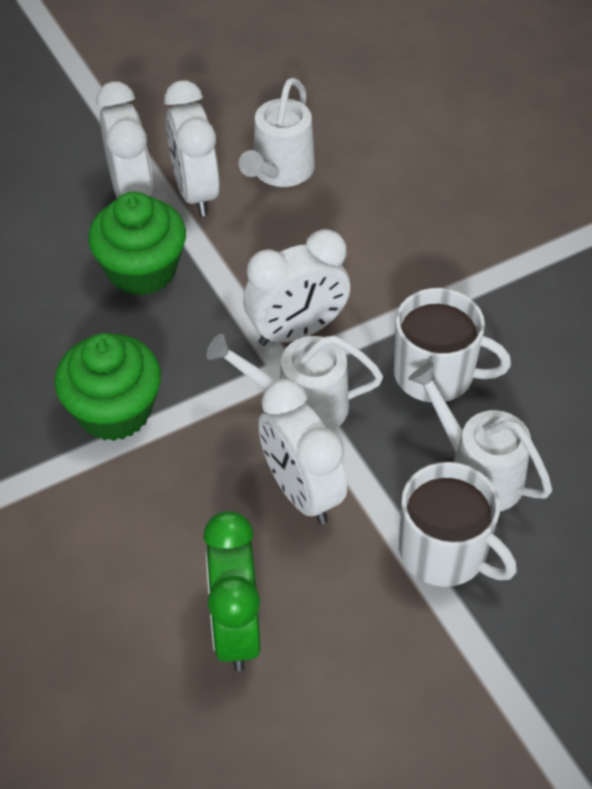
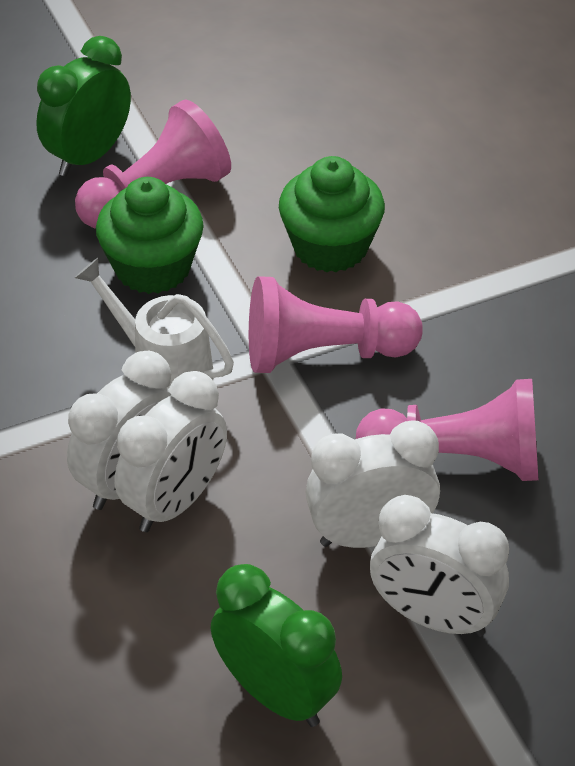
green clock: 1 -> 2
pink pawn: 0 -> 3
white mug: 2 -> 0
white watering can: 3 -> 1

